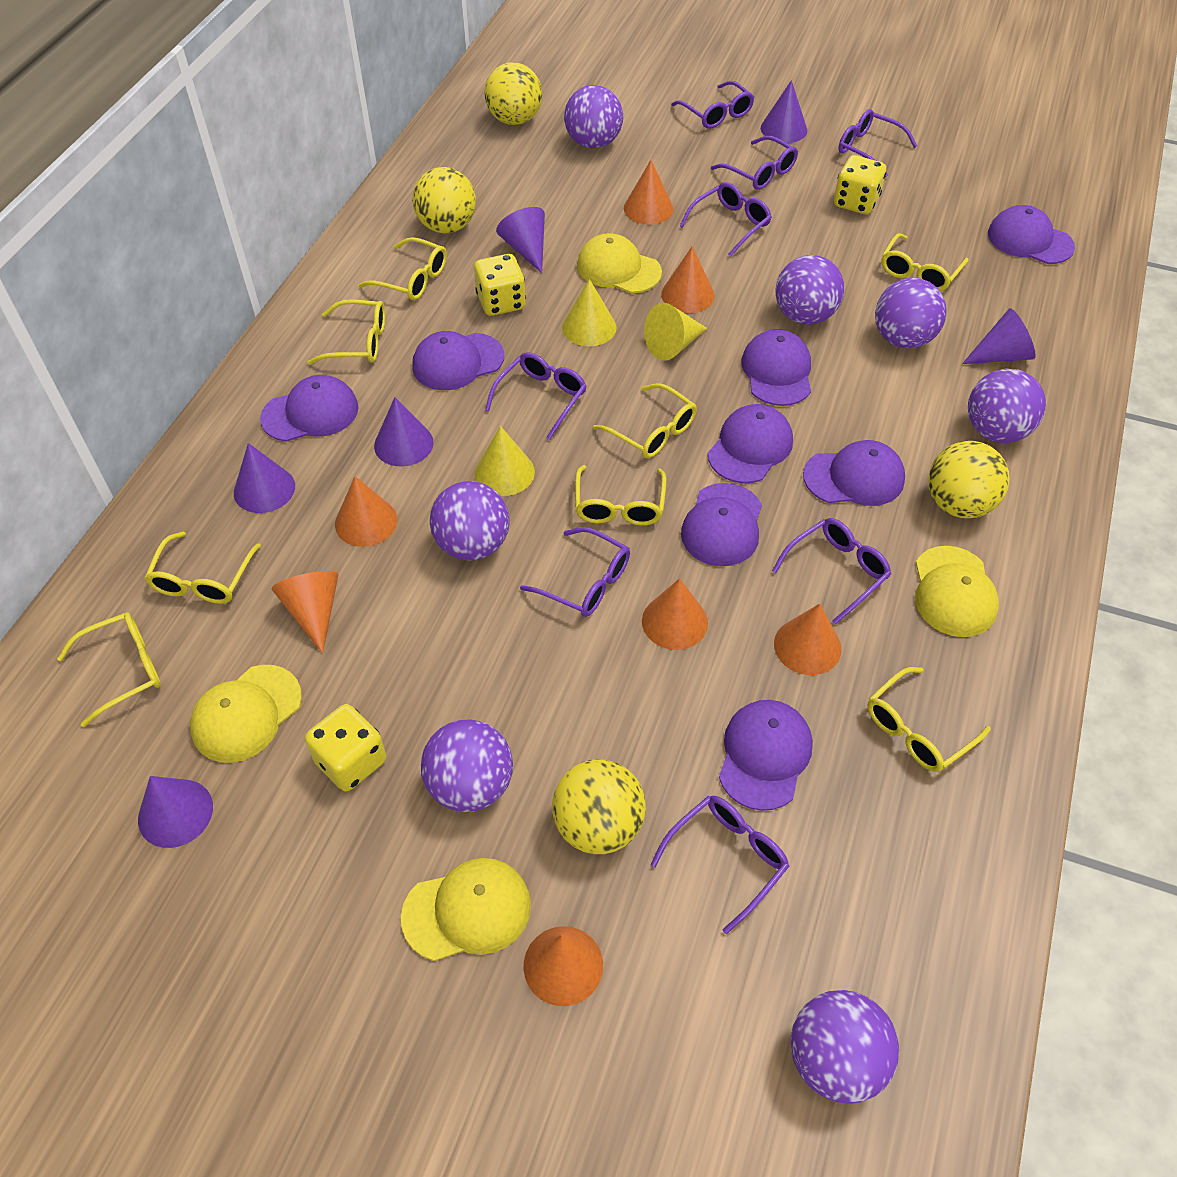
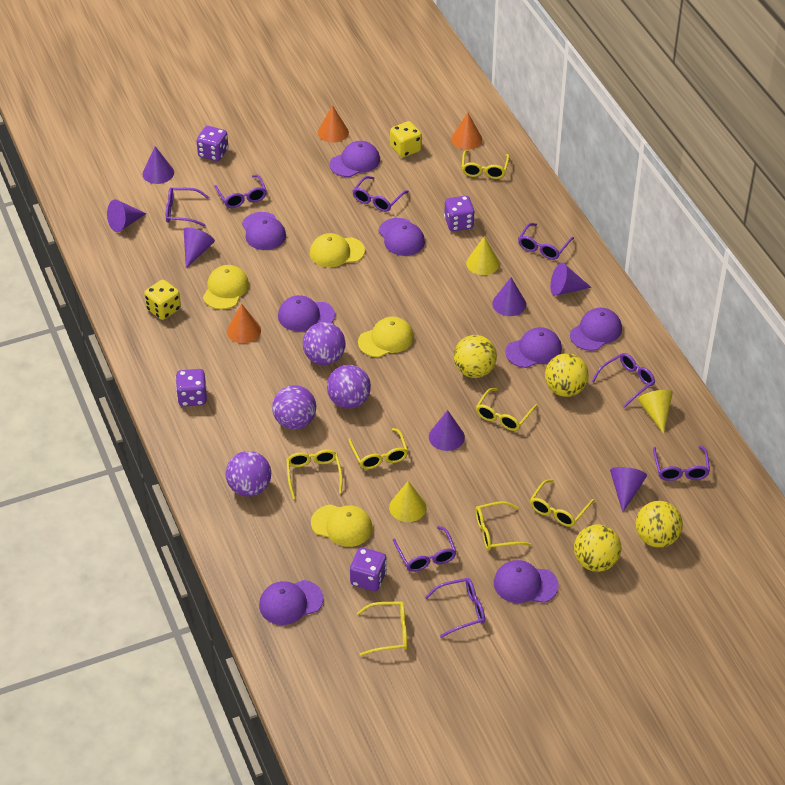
orange cone: 7 -> 3
purple ball: 7 -> 4
purple cone: 6 -> 7
purple dice: 0 -> 4
yellow dice: 3 -> 2
yellow glasses: 8 -> 7

